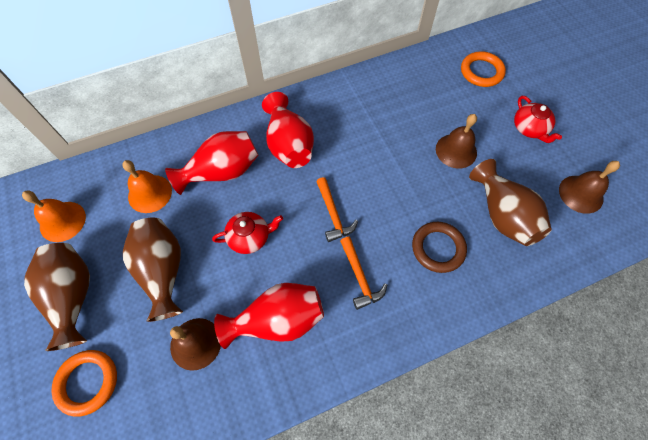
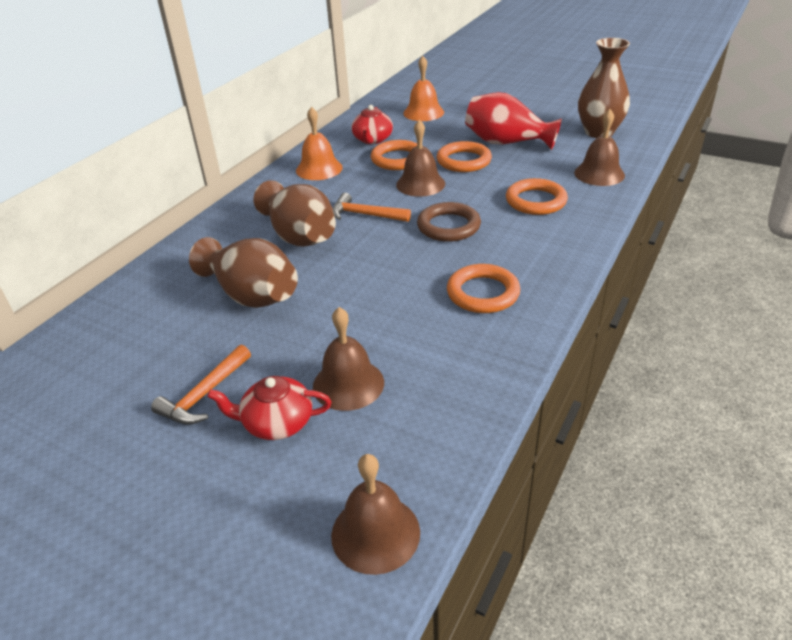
brown bell: 3 -> 4
orange ring: 2 -> 4
red vase: 3 -> 1

